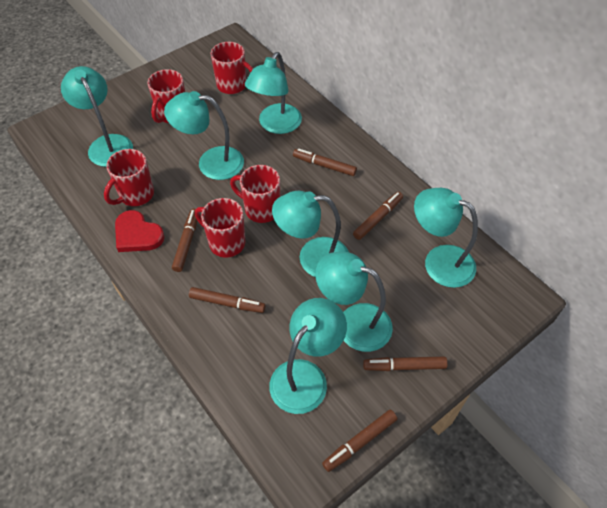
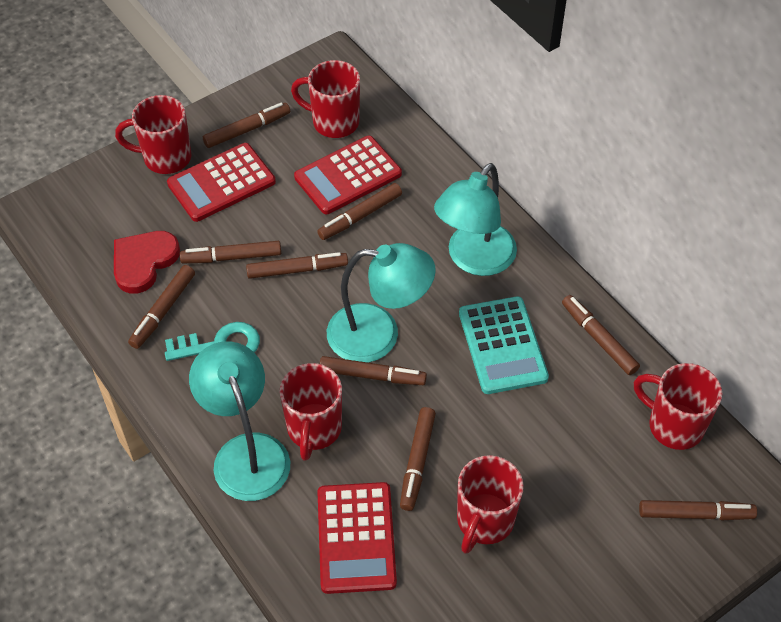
brown marker: 6 -> 9
red calculator: 0 -> 3
turquoise calculator: 0 -> 1
turquoise key: 0 -> 1
turquoise lamp: 7 -> 3

